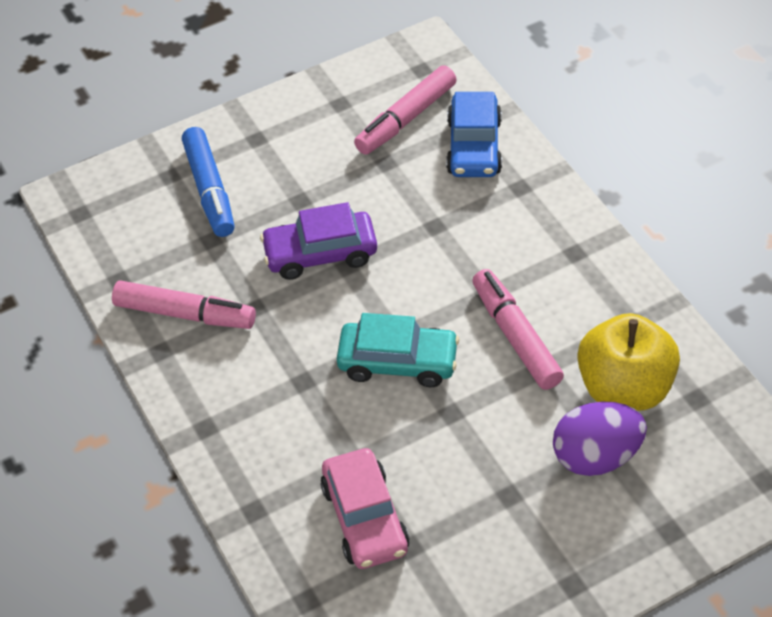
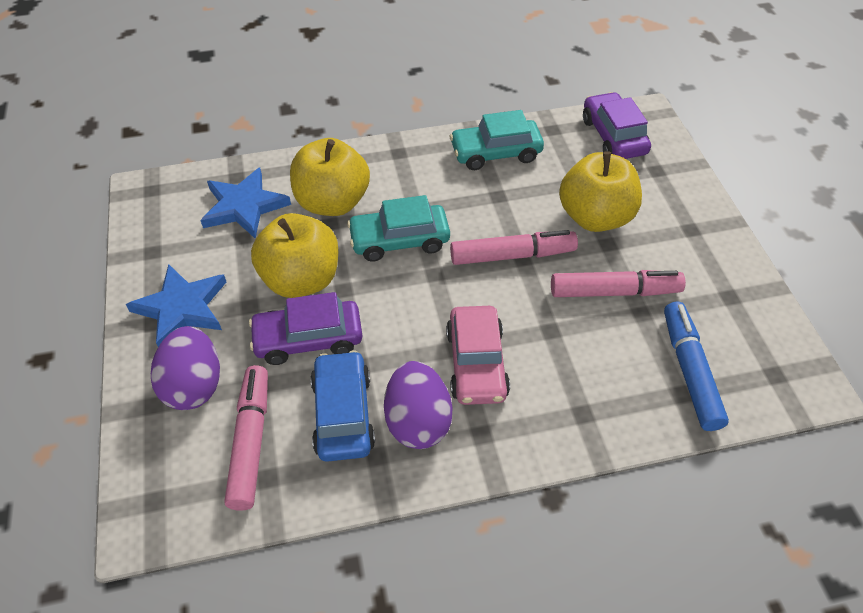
blue star: 0 -> 2
purple car: 1 -> 2
purple egg: 1 -> 2
turquoise car: 1 -> 2
yellow apple: 1 -> 3

